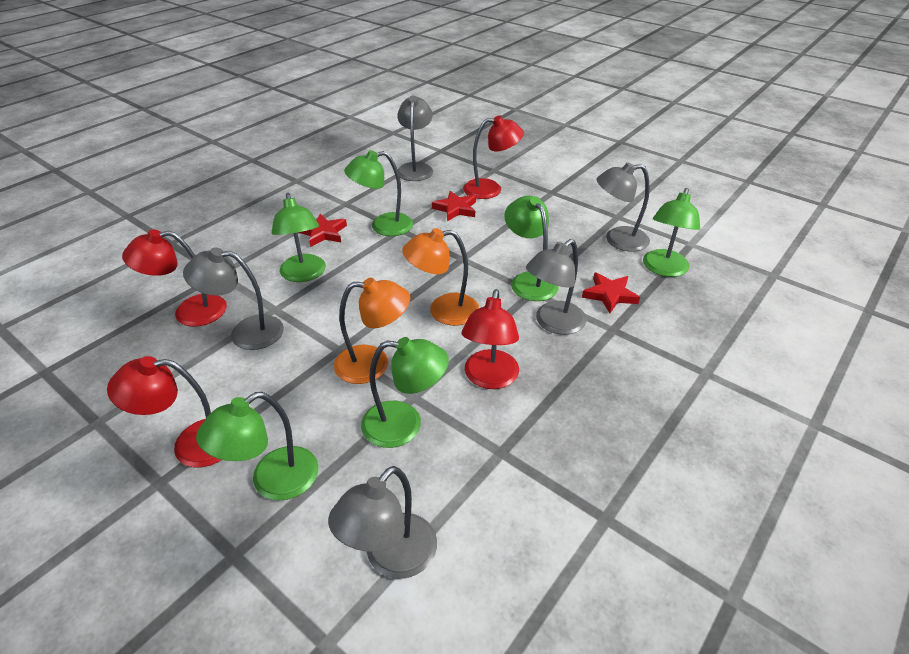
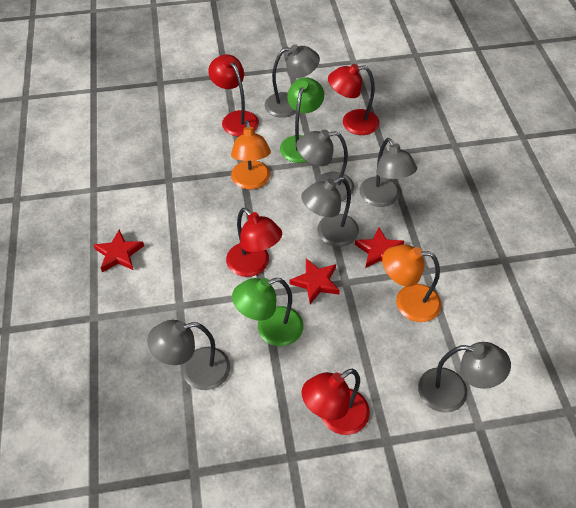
green lamp: 6 -> 2
grey lamp: 5 -> 6

